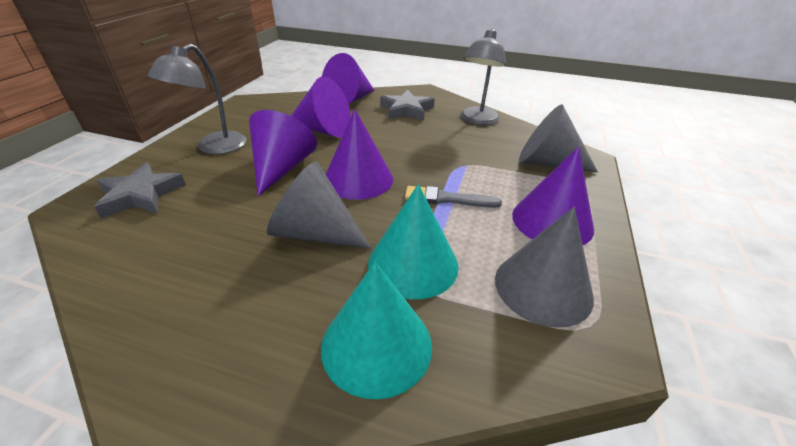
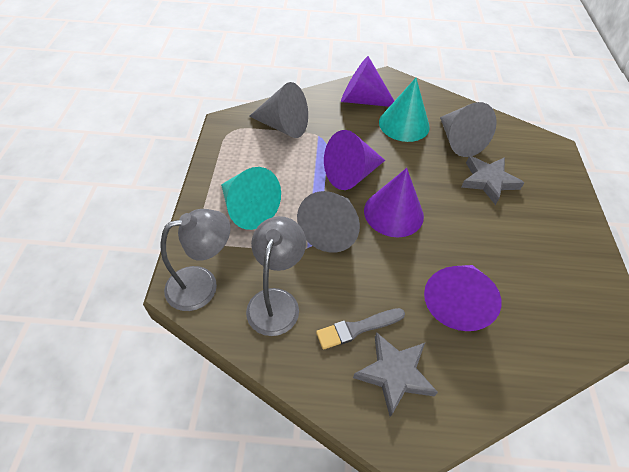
purple cone: 5 -> 4

